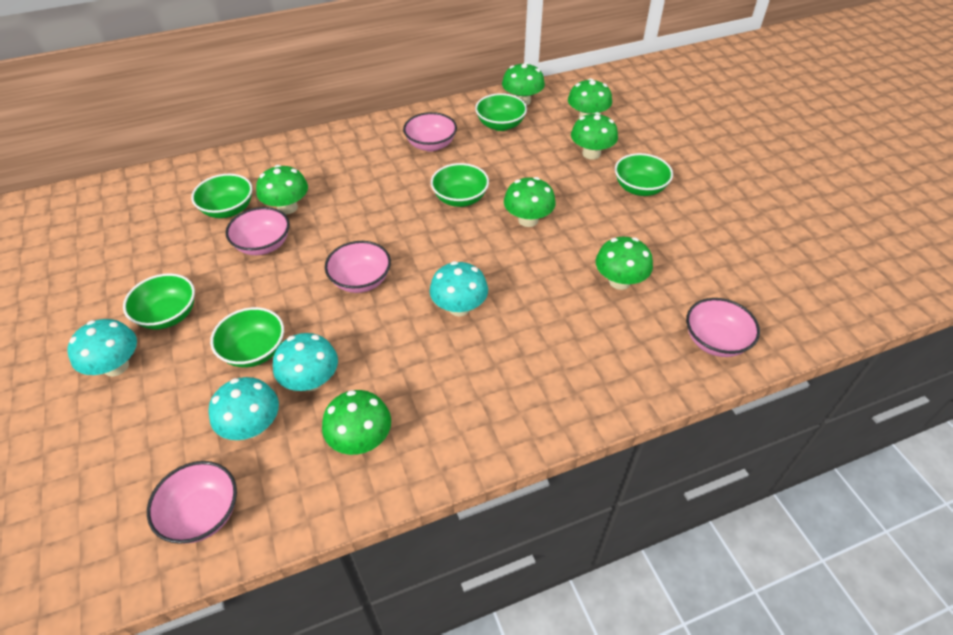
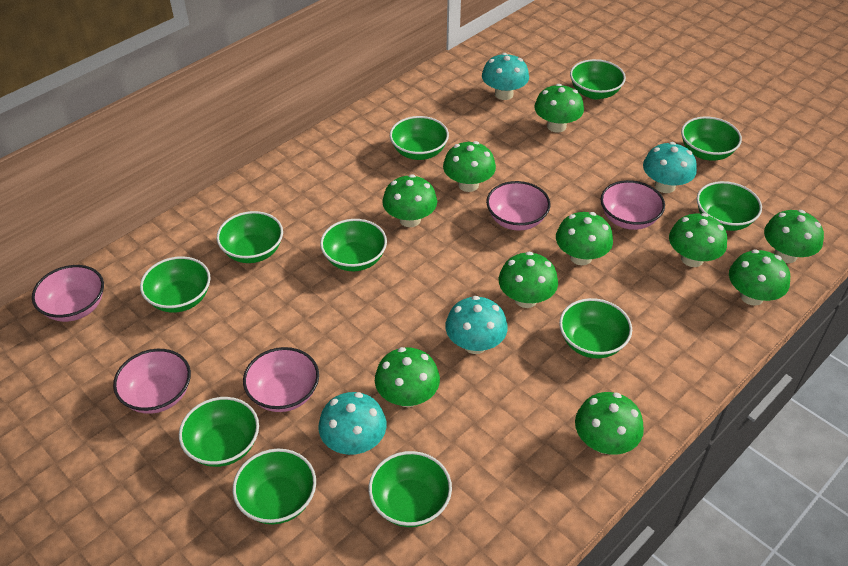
green bowl: 6 -> 11
green mushroom: 7 -> 10

